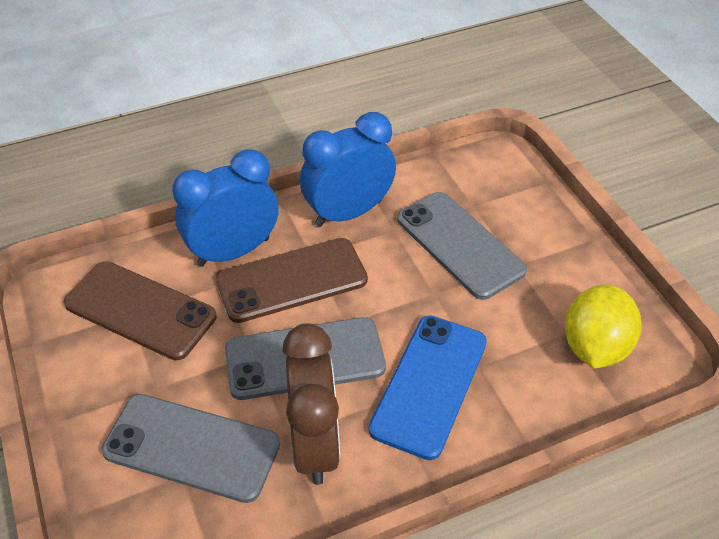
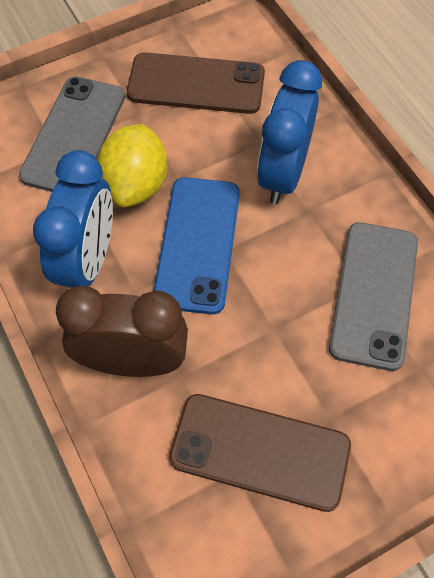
grey phone: 3 -> 2

